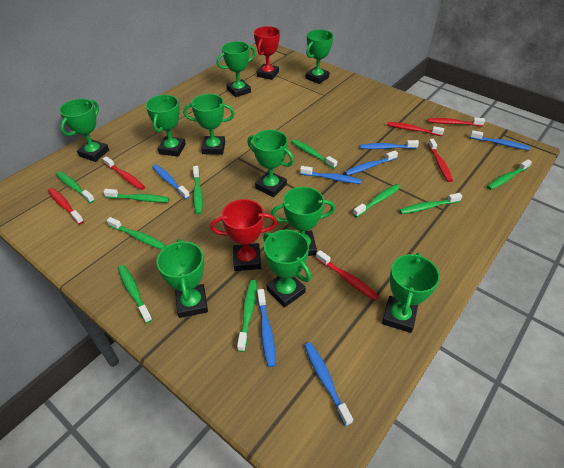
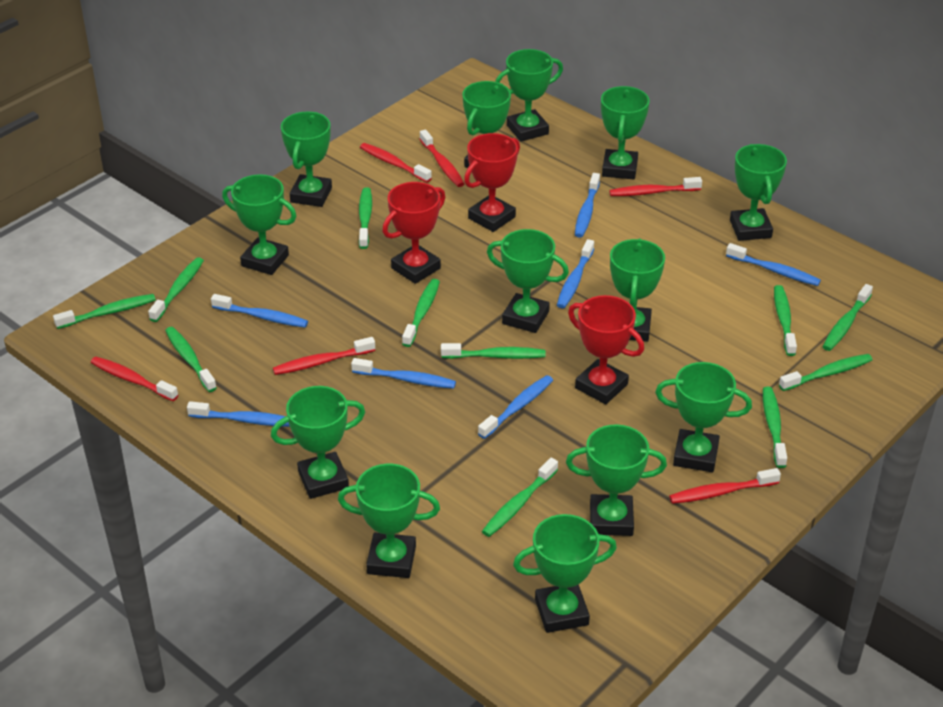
green toothbrush: 10 -> 11
green trophy: 10 -> 13
red trophy: 2 -> 3

